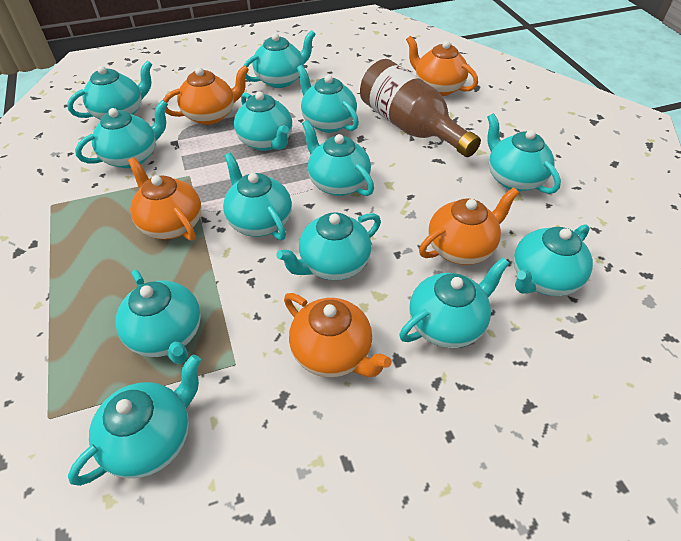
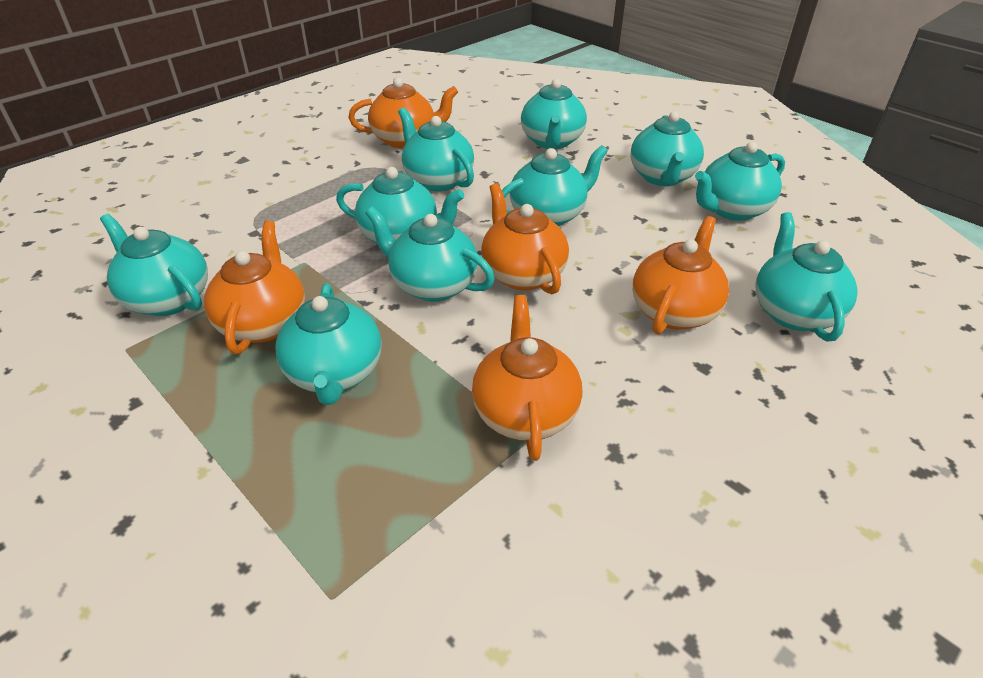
brown bottle: 1 -> 0
turquoise teapot: 13 -> 10

